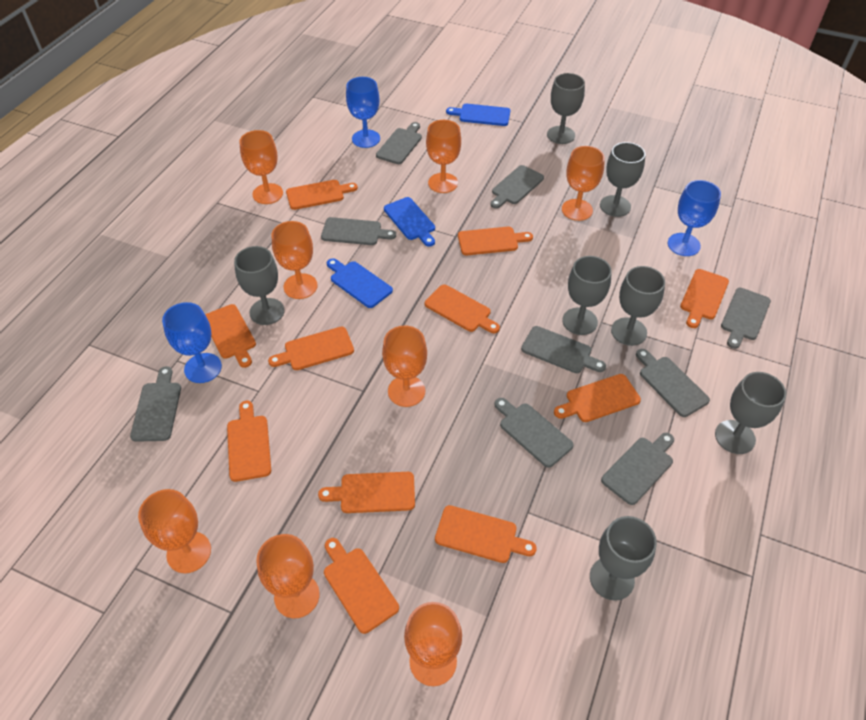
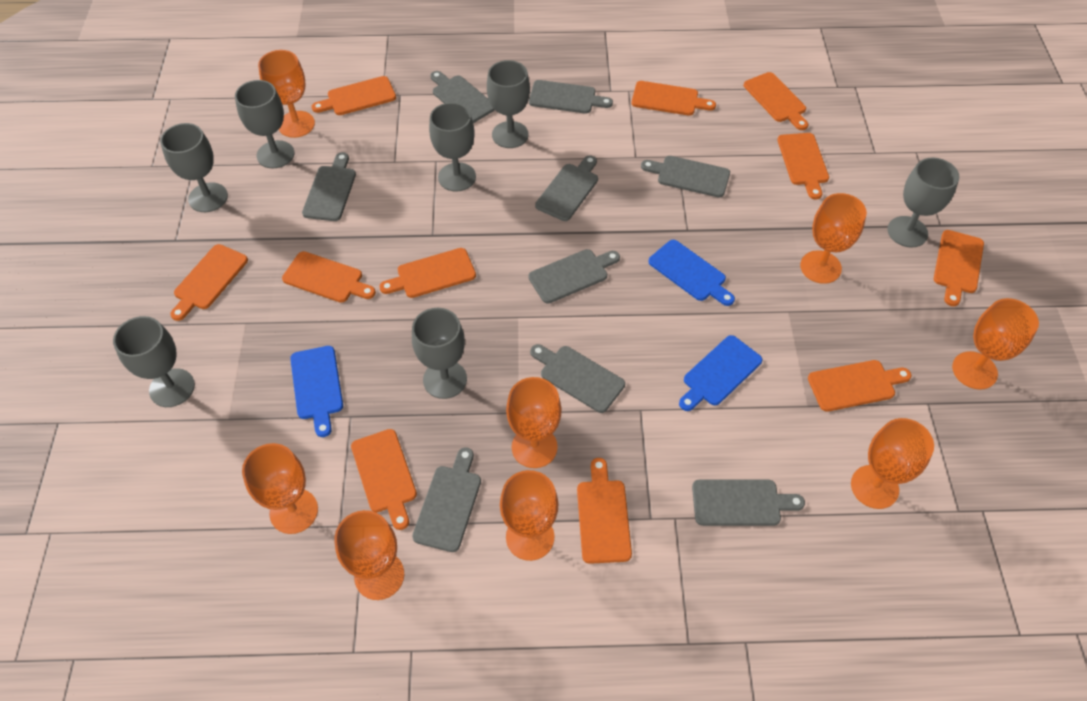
blue goblet: 3 -> 0

